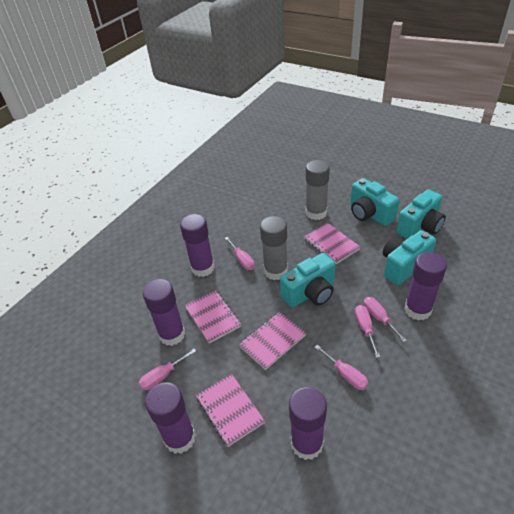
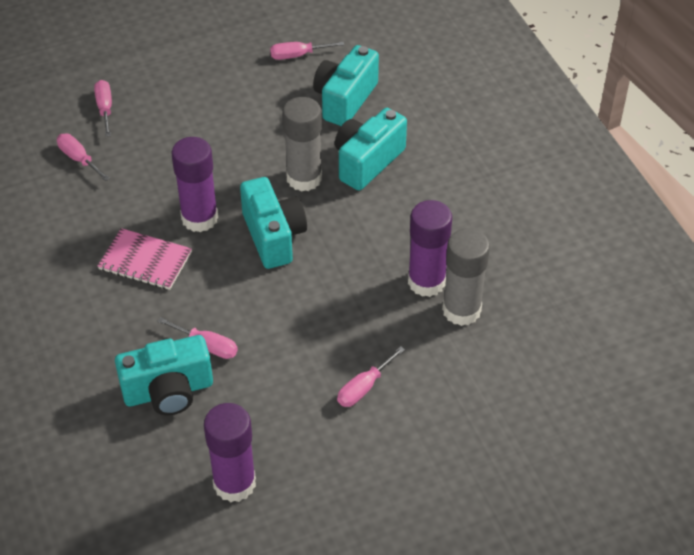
pink notebook: 4 -> 1
purple glue stick: 5 -> 3

